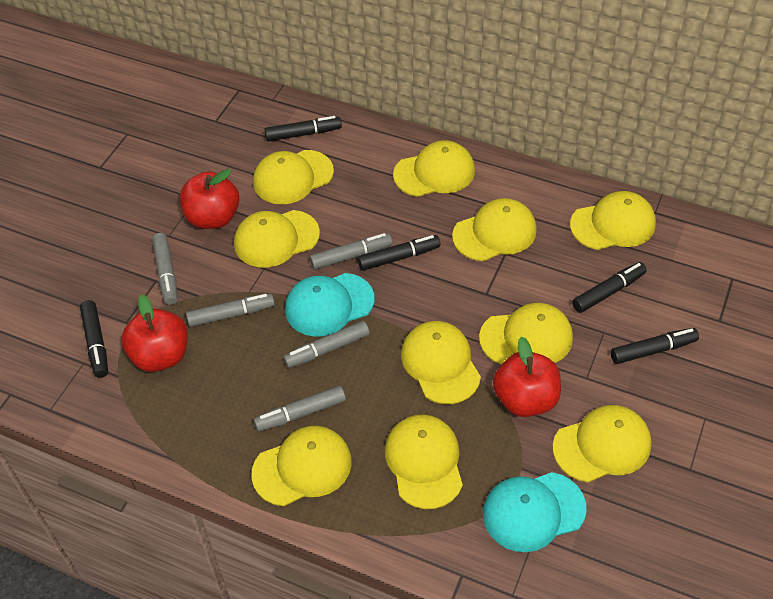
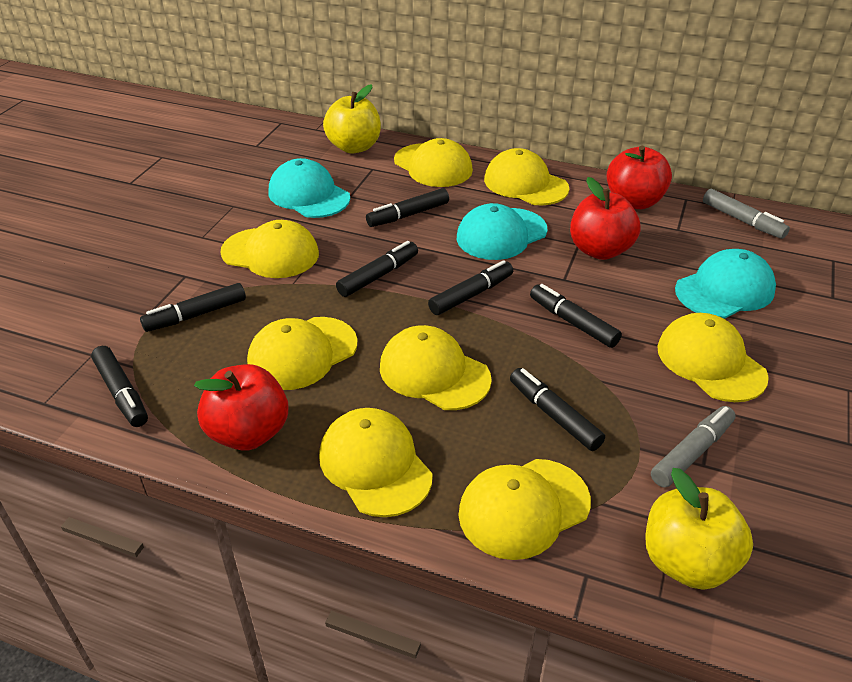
black marker: 5 -> 7
grey marker: 5 -> 2
turquoise cap: 2 -> 3
yellow apple: 0 -> 2
yellow cap: 10 -> 8

